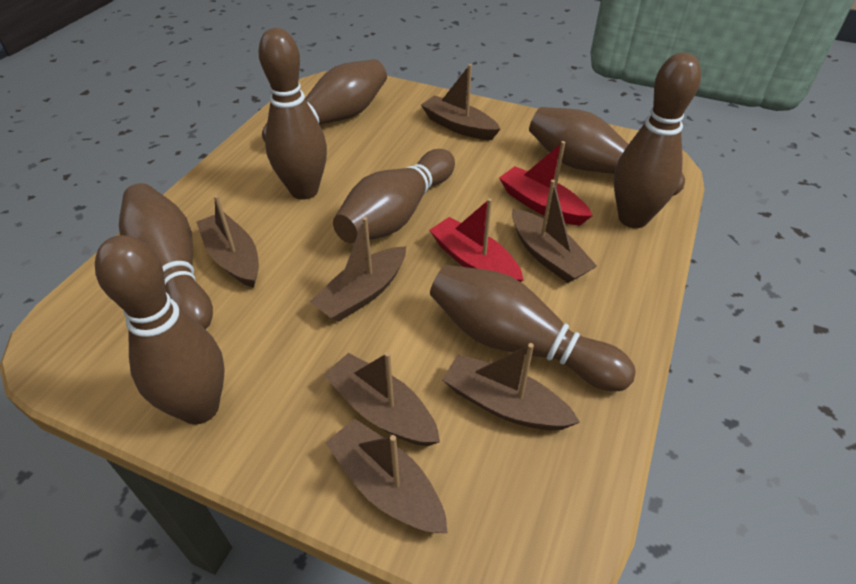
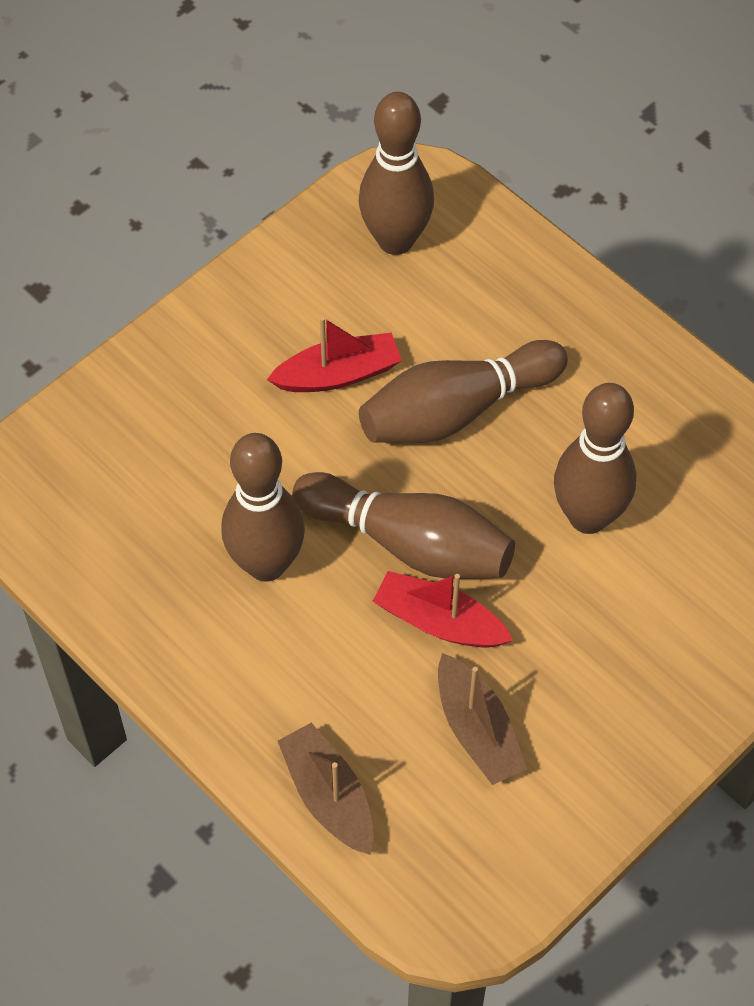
brown boat: 7 -> 2
brown bowling pin: 8 -> 5

